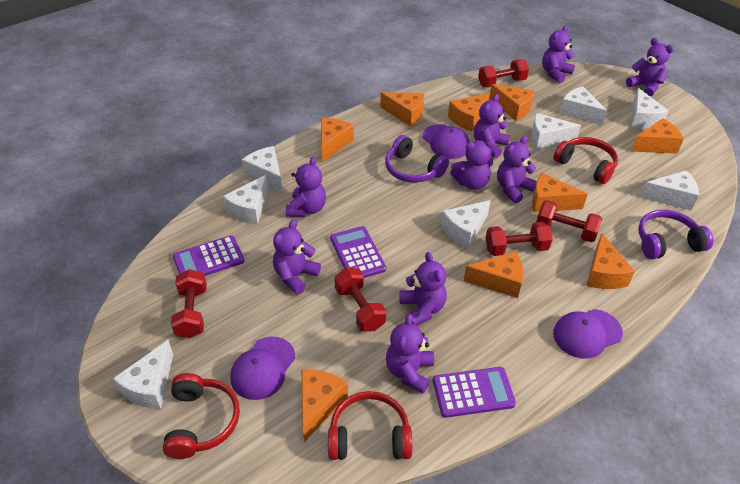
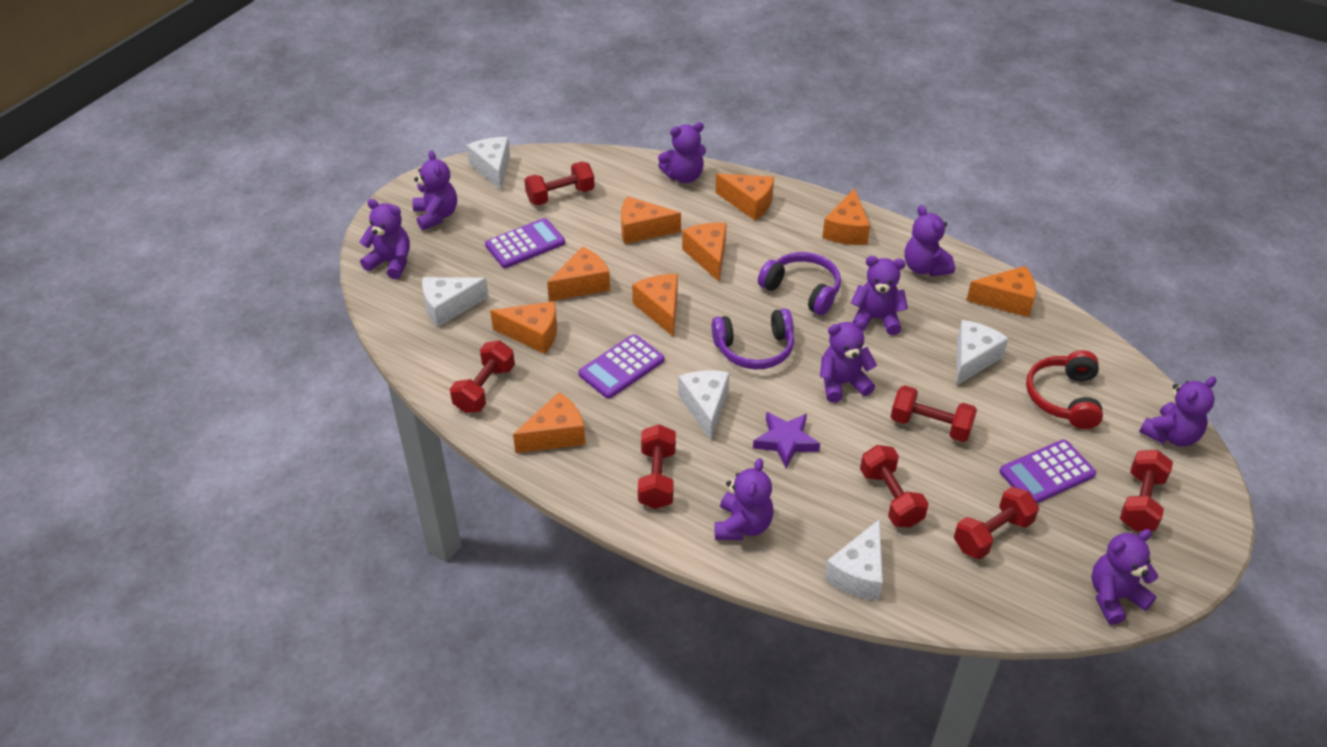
purple cap: 3 -> 0
purple star: 0 -> 1
red dumbbell: 5 -> 7
red headphones: 3 -> 1
white cheese: 8 -> 5

